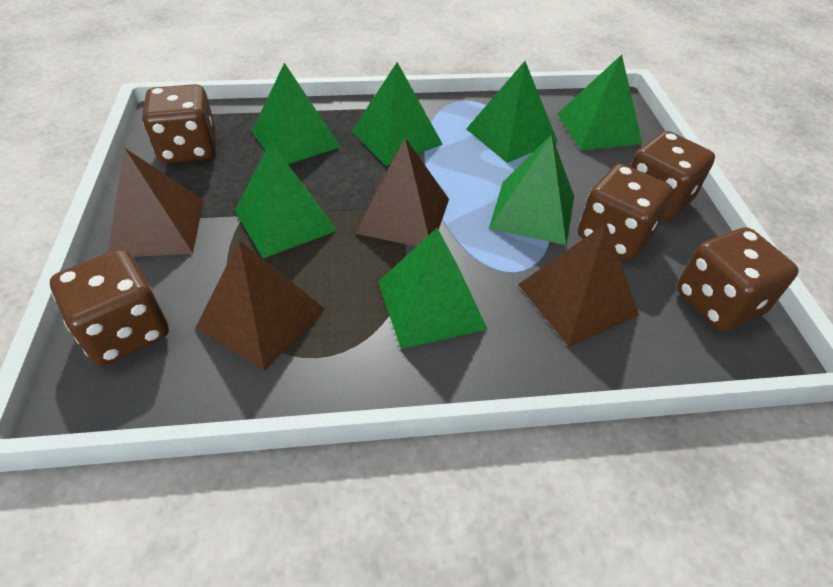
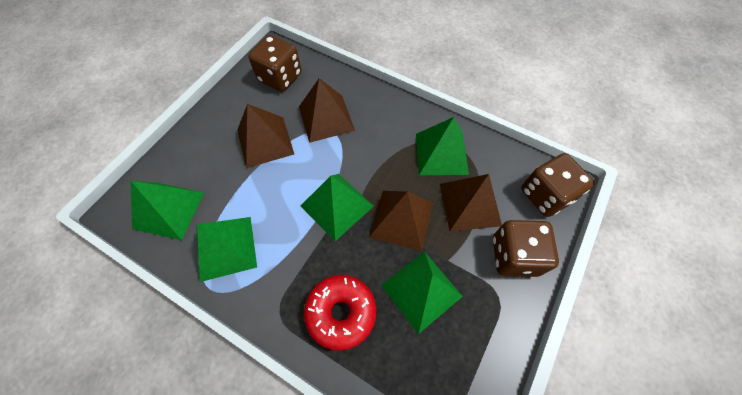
brown dice: 5 -> 3
green pyramid: 7 -> 5
red donut: 0 -> 1

